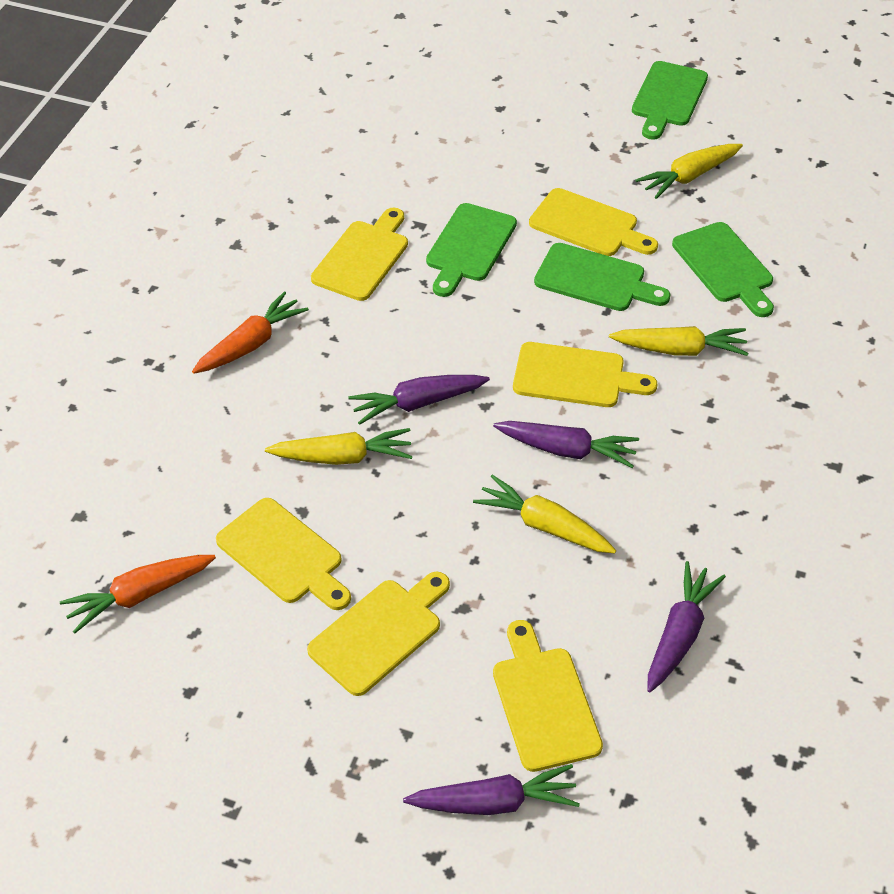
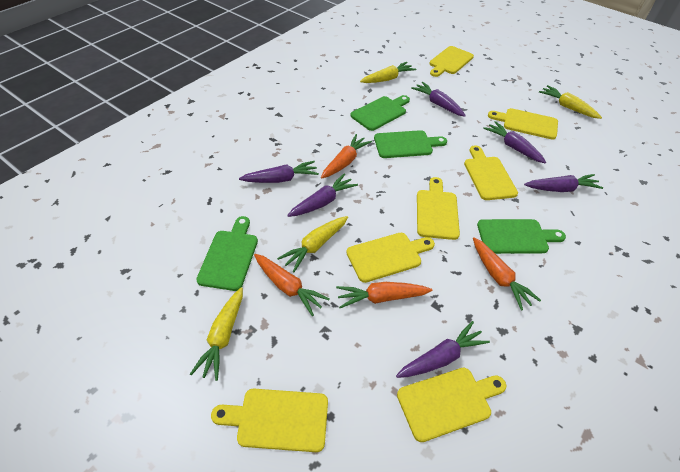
orange carrot: 2 -> 4
purple carrot: 4 -> 6
yellow cutting board: 6 -> 7

